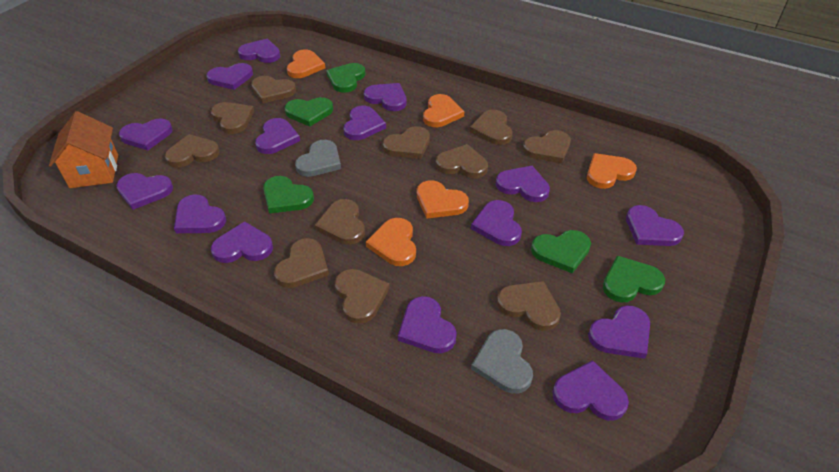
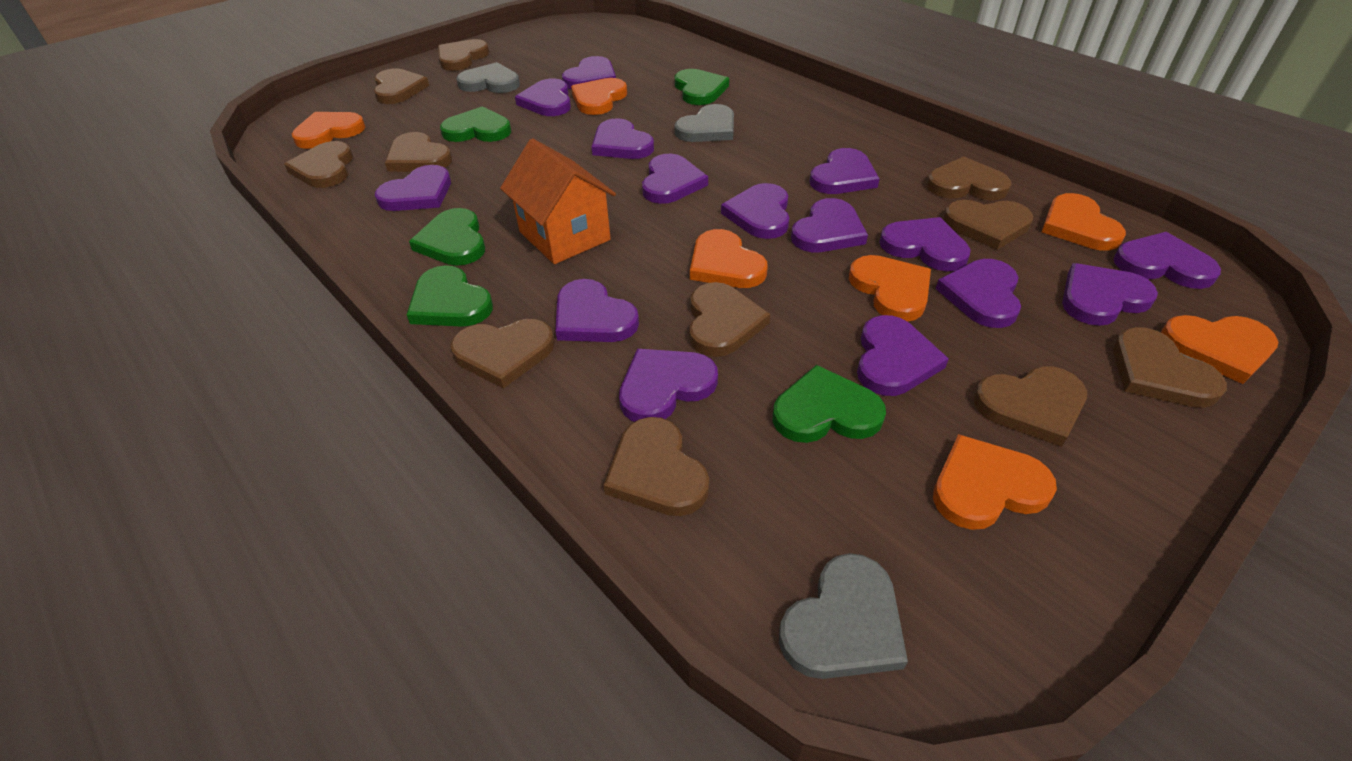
grey heart: 2 -> 3
orange heart: 5 -> 7

